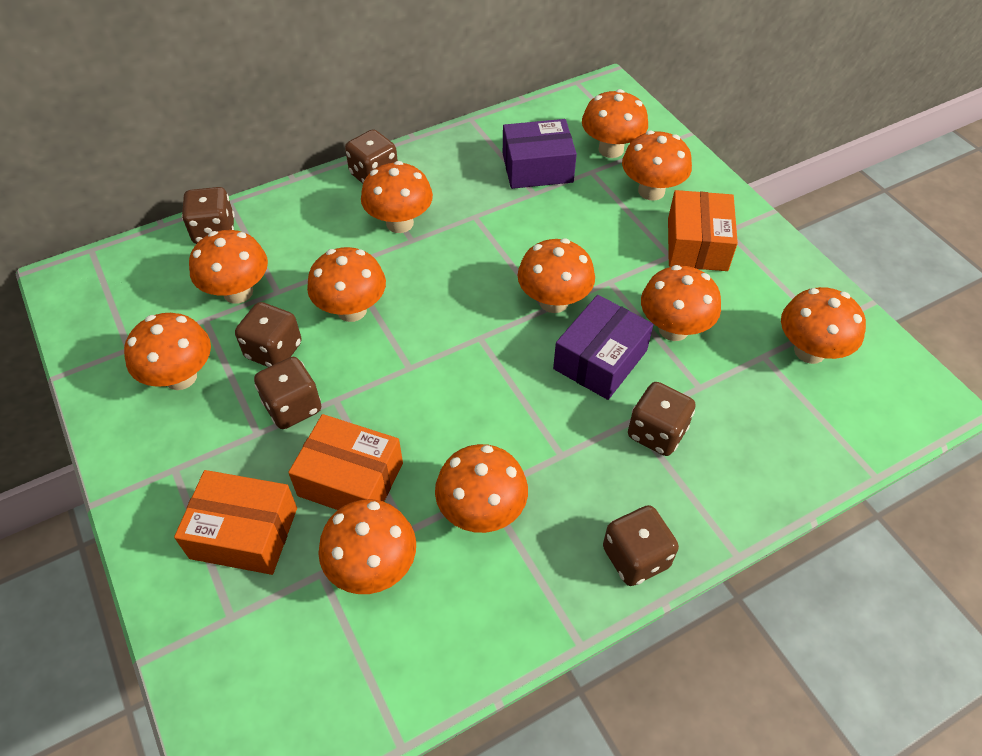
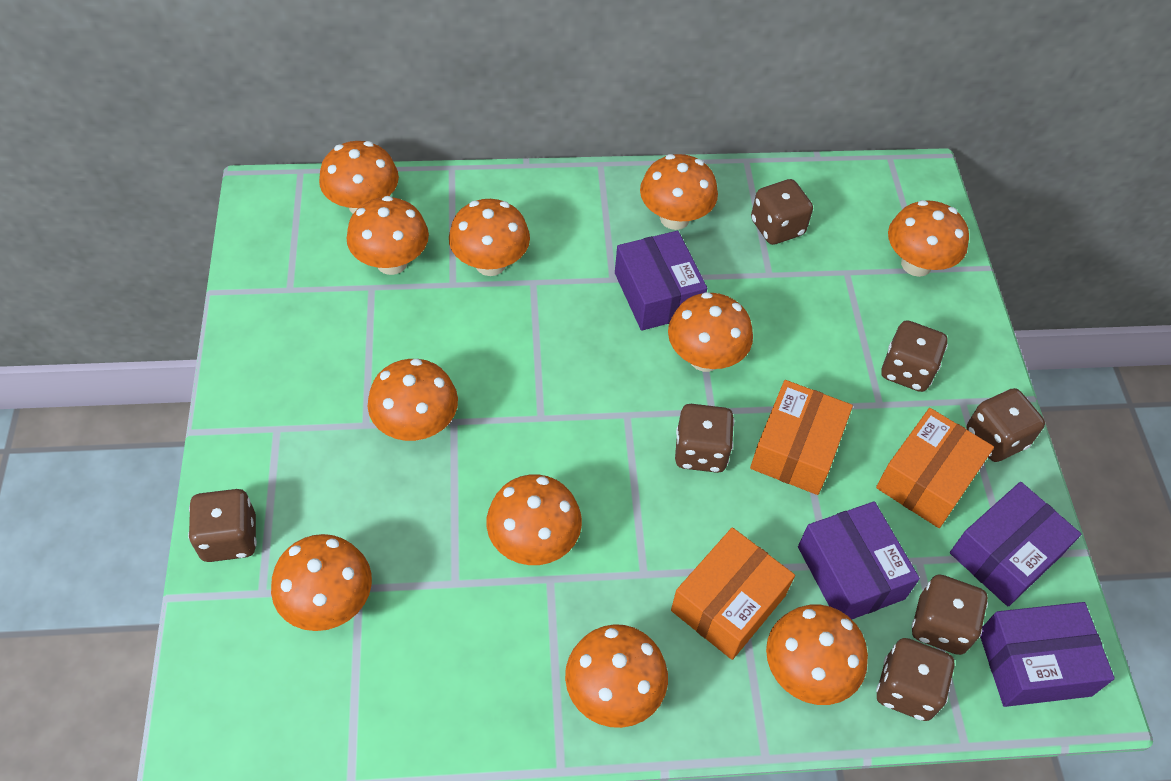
brown dice: 6 -> 7
purple box: 2 -> 4

